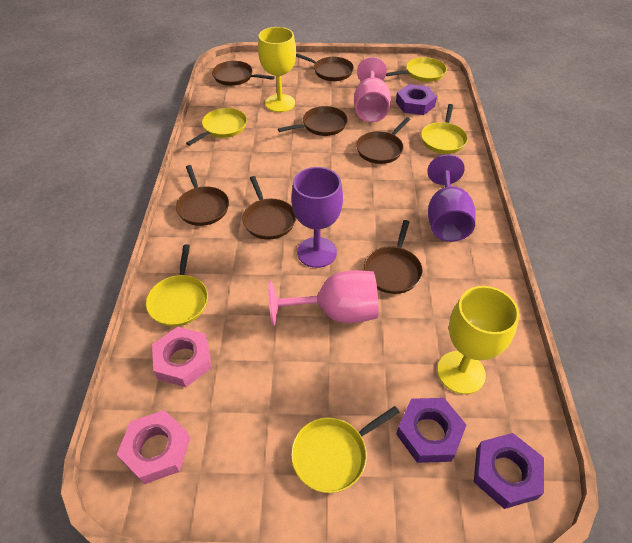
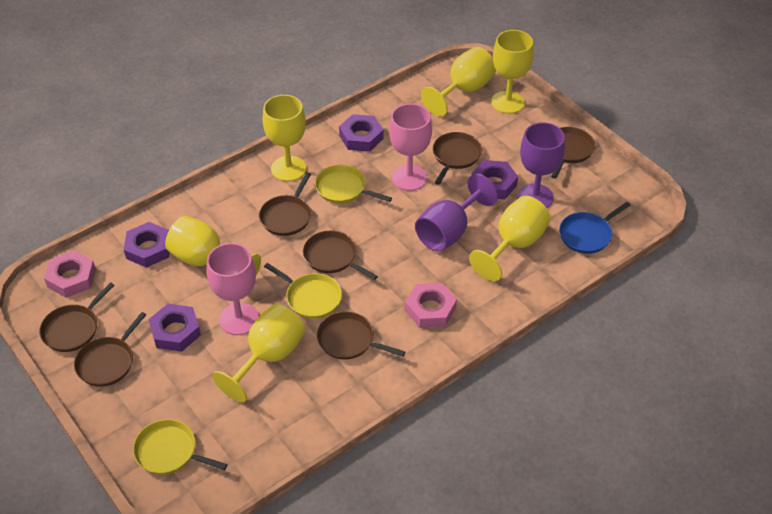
blue pan: 0 -> 1
purple nut: 3 -> 4
yellow goblet: 2 -> 6
yellow pan: 5 -> 3

